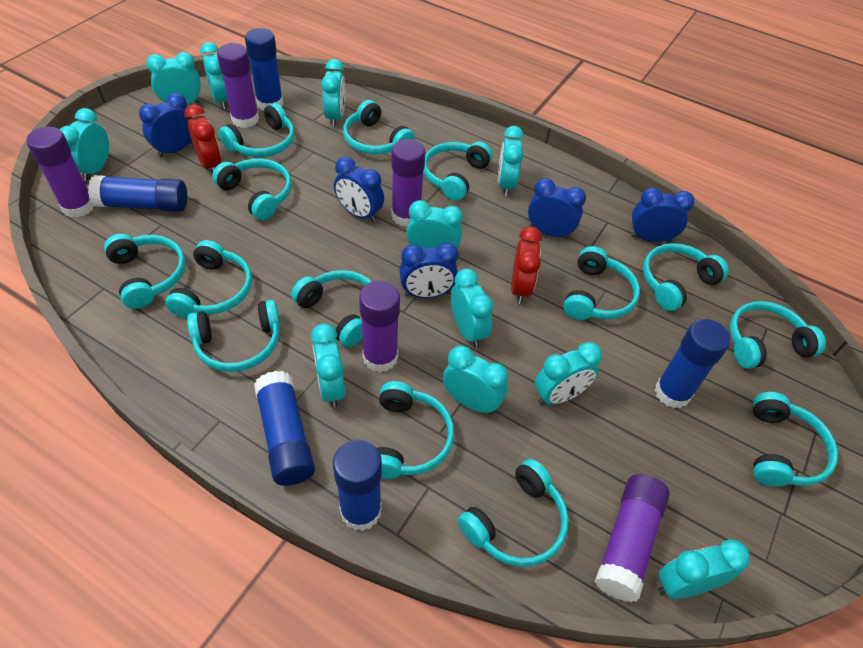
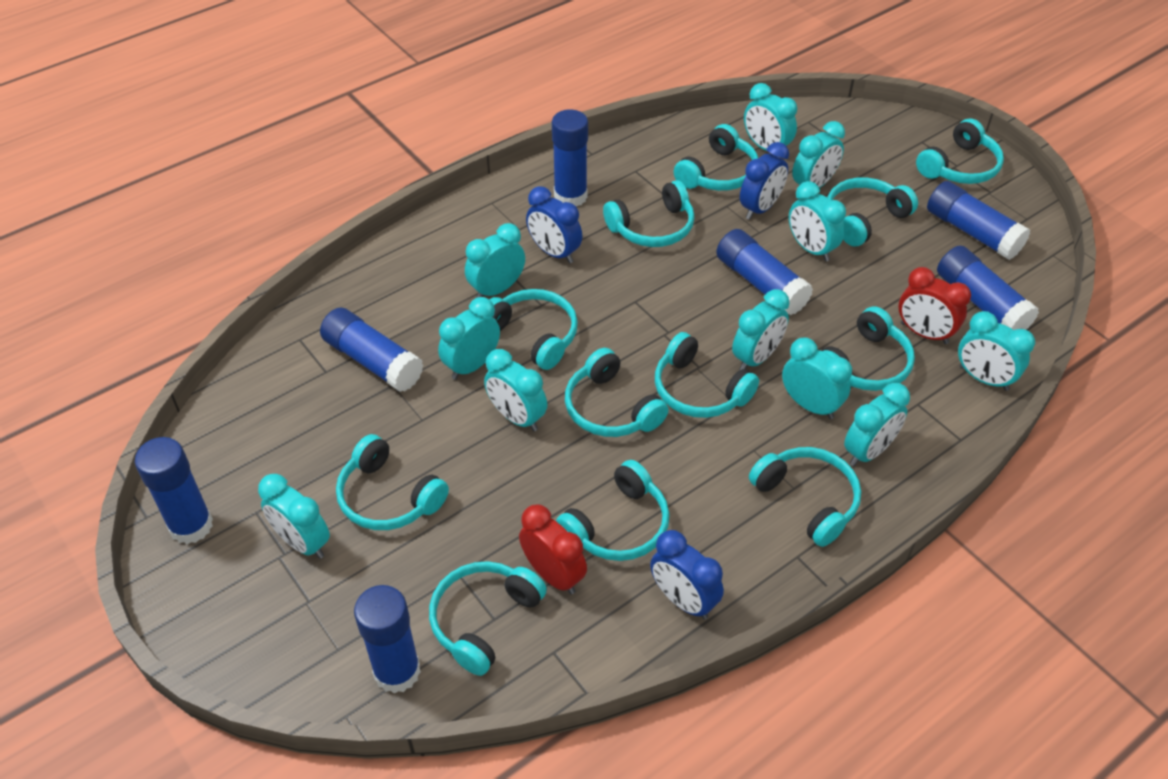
blue clock: 5 -> 3
blue glue stick: 5 -> 7
purple glue stick: 5 -> 0
turquoise headphones: 14 -> 12

